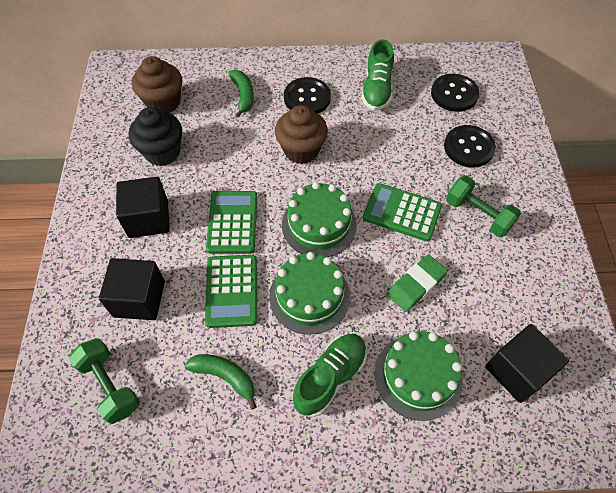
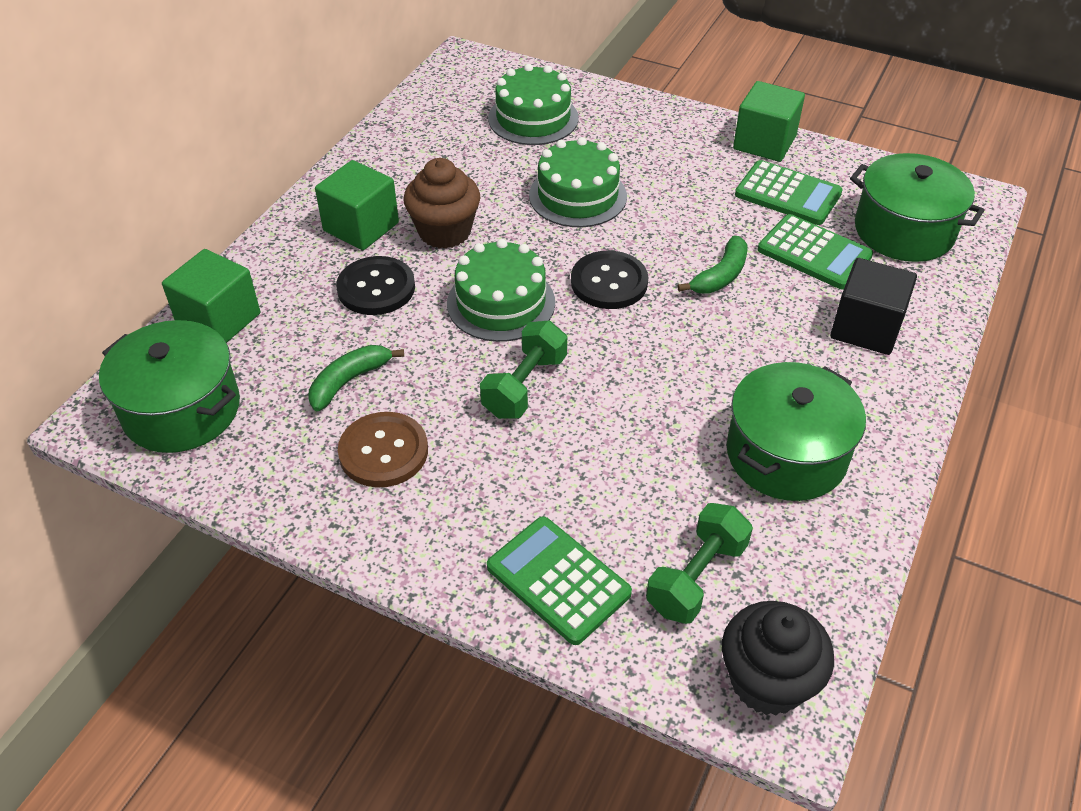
black button: 3 -> 2
black cube: 3 -> 1
brown button: 0 -> 1
brown cupcake: 2 -> 1
green cube: 0 -> 3
green eraser: 1 -> 0
green pot: 0 -> 3
green shoe: 2 -> 0

